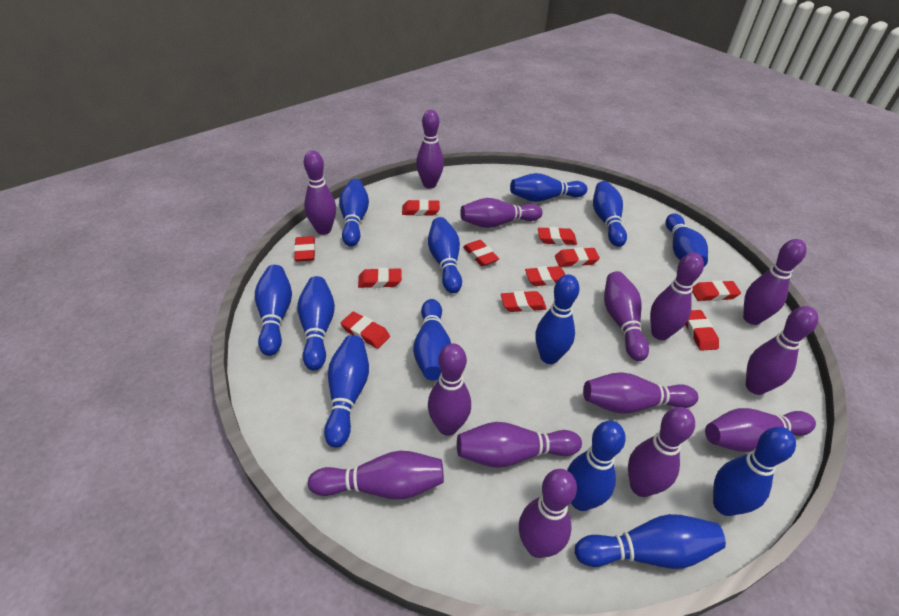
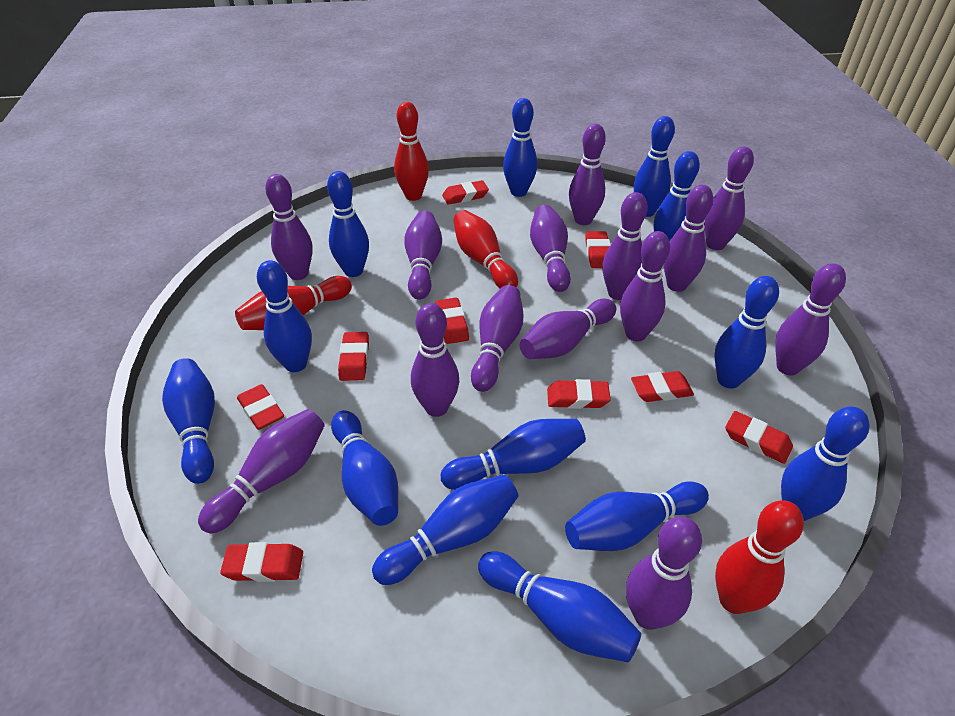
red bowling pin: 0 -> 4
red eraser: 11 -> 9

